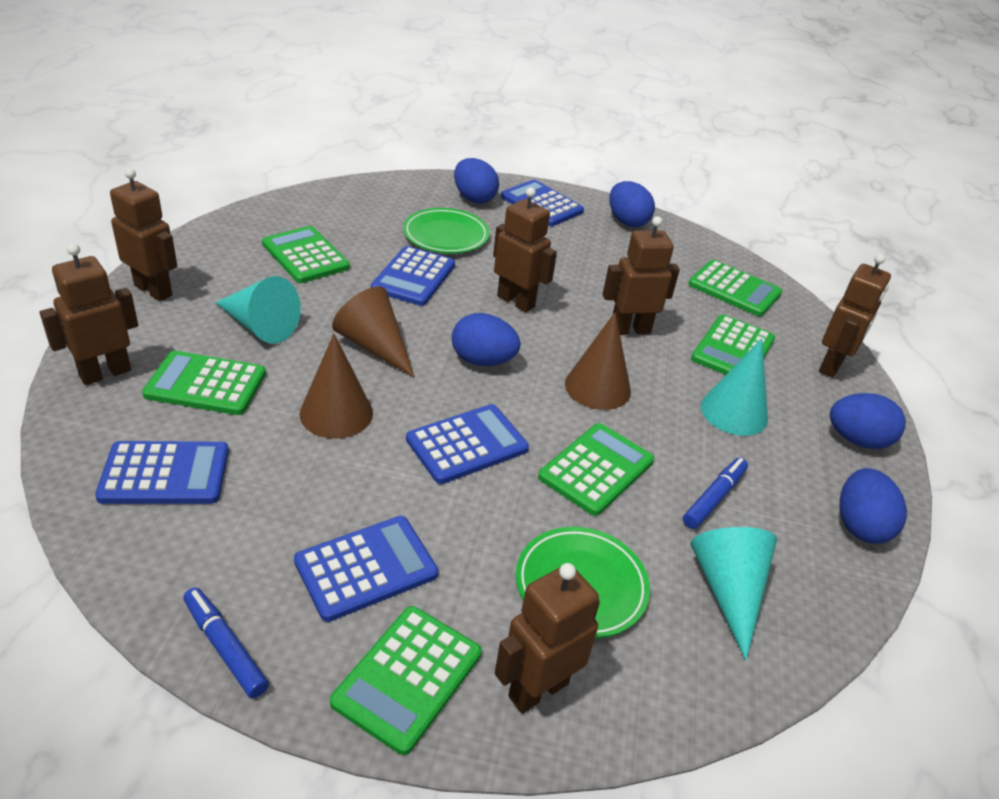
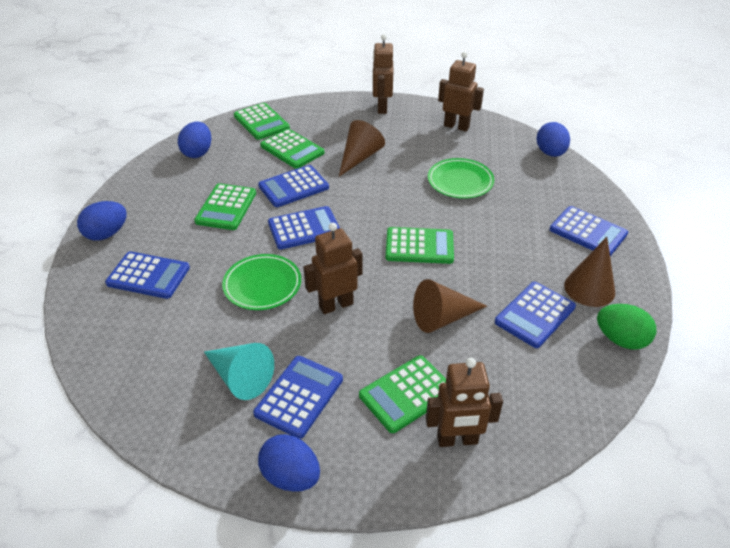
blue calculator: 5 -> 6
blue egg: 5 -> 4
blue marker: 2 -> 0
brown robot: 6 -> 4
green calculator: 6 -> 5
green egg: 0 -> 1
turquoise cone: 3 -> 1

